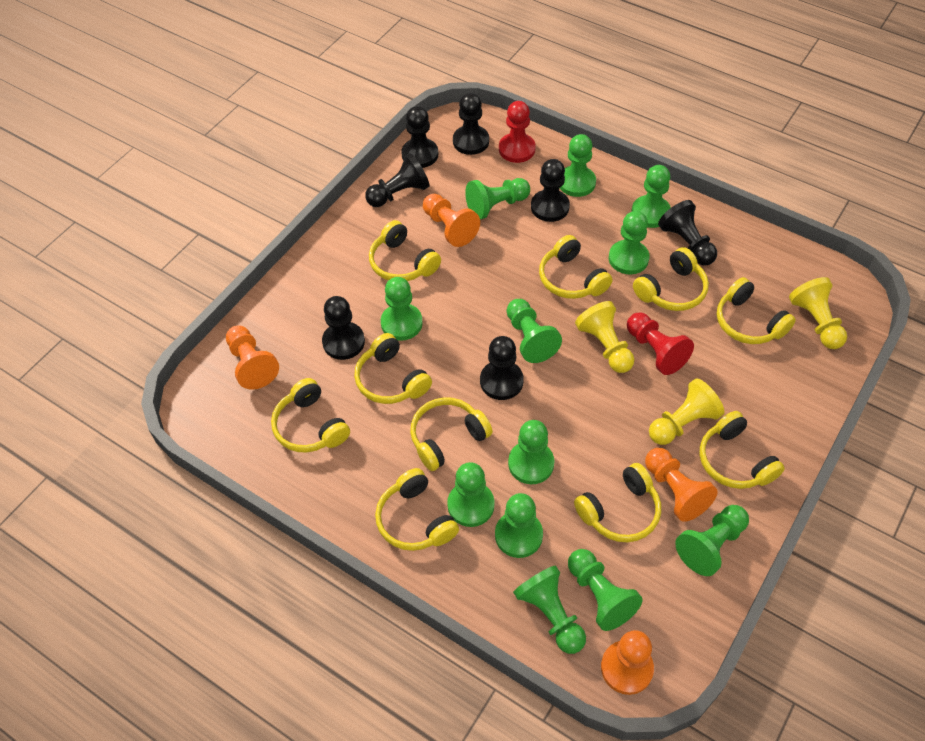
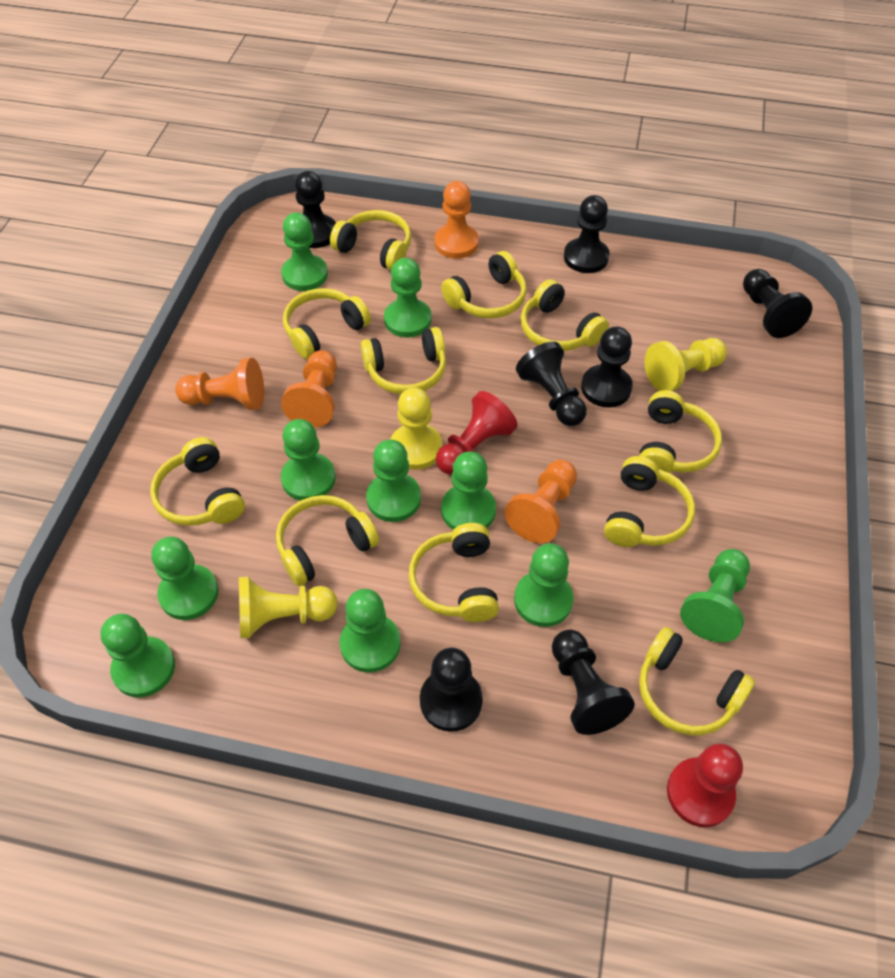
green pawn: 12 -> 10
yellow headphones: 10 -> 11

